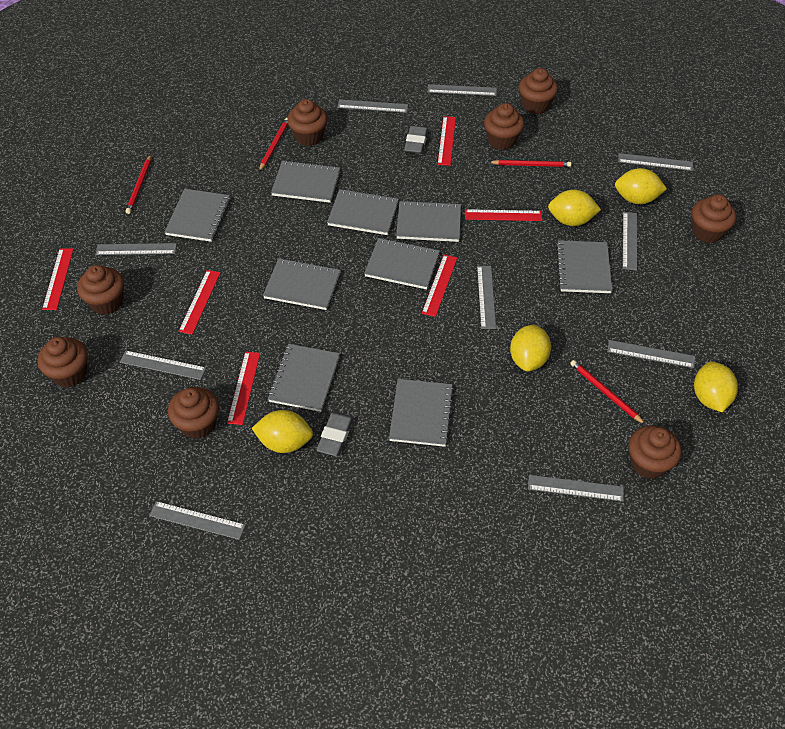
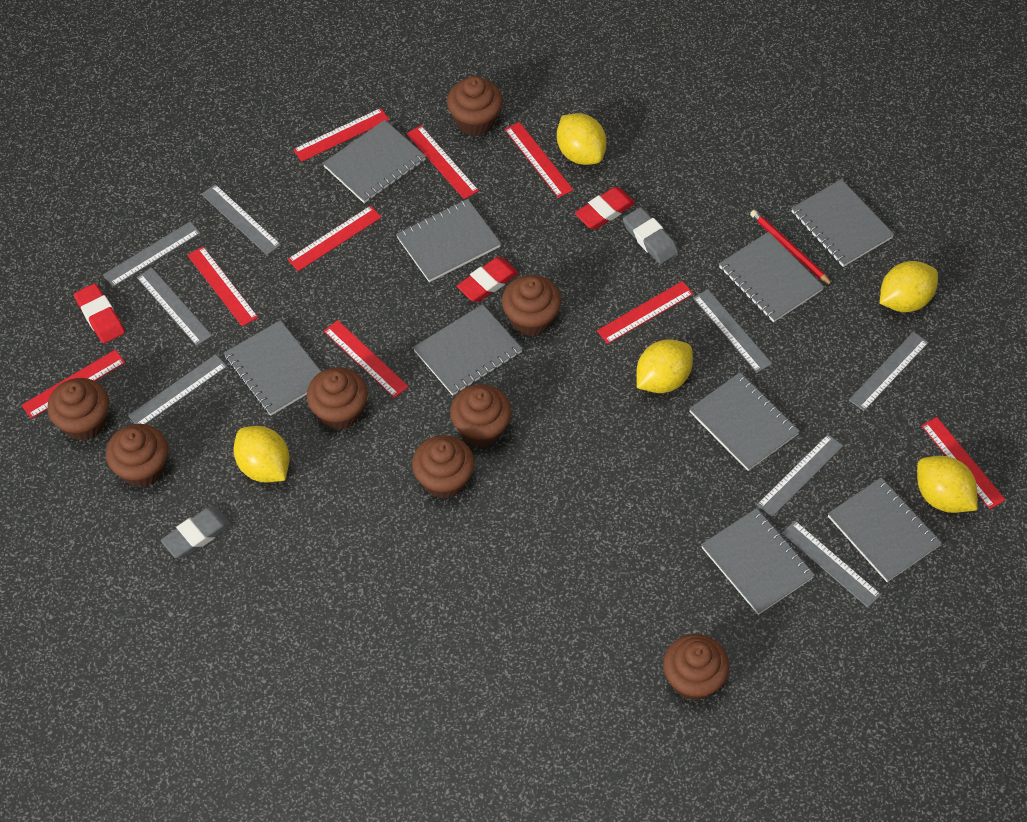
grey ruler: 10 -> 8
red eraser: 0 -> 3
red pencil: 4 -> 1
red ruler: 6 -> 9

